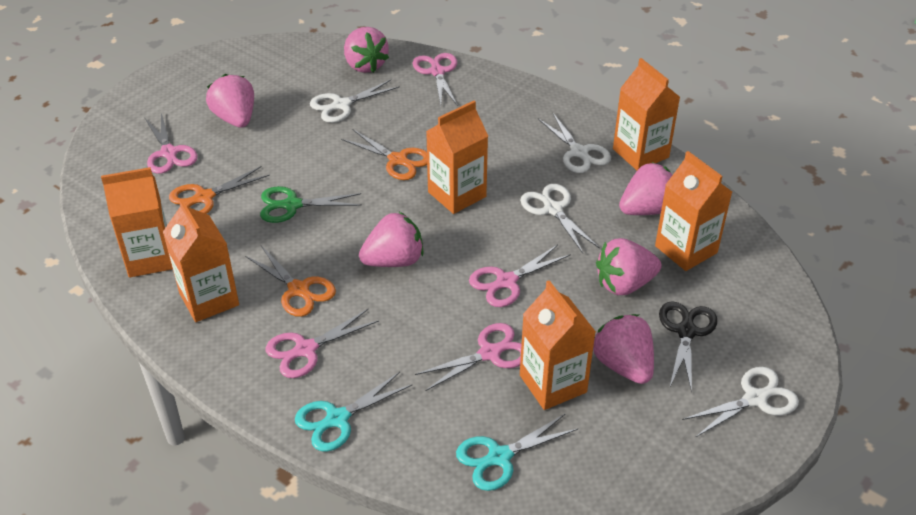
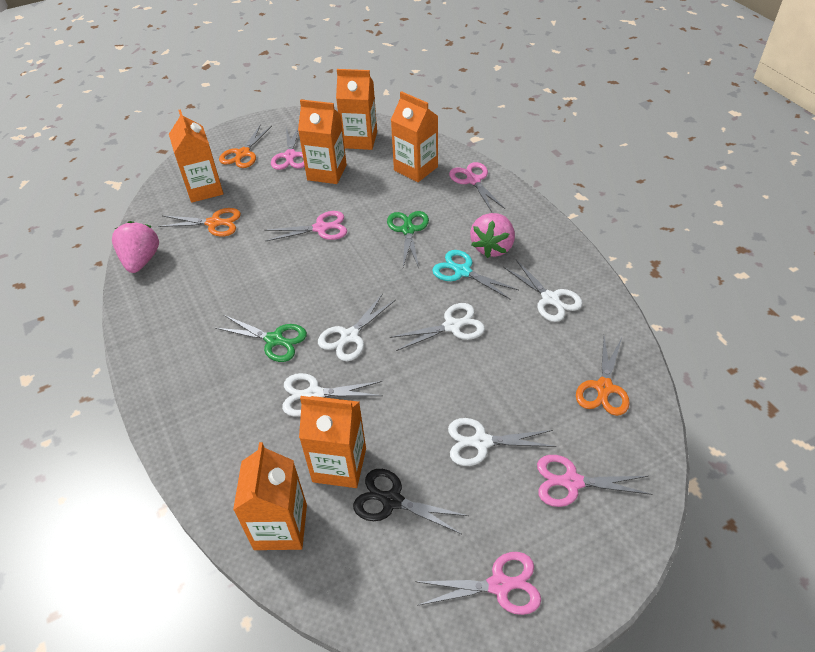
green scissors: 1 -> 2
pink strawberry: 6 -> 2
turquoise scissors: 2 -> 1
white scissors: 4 -> 5

